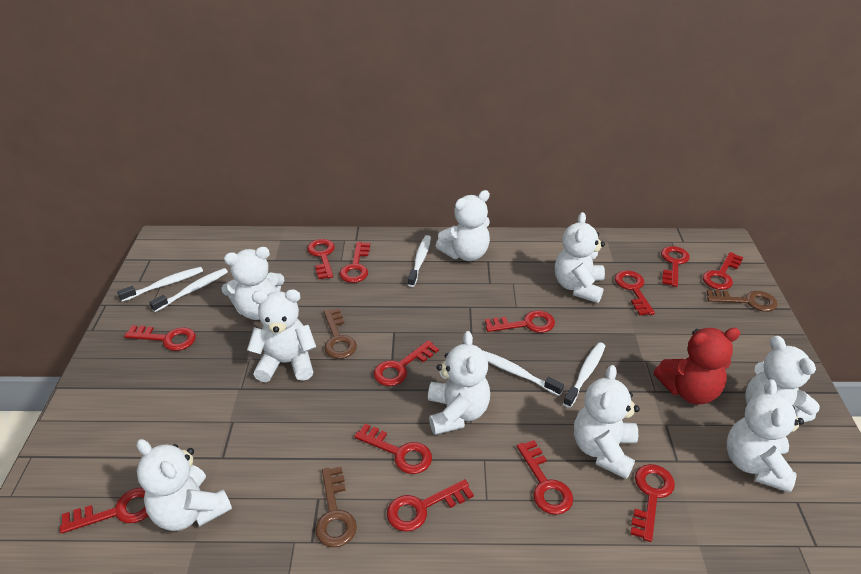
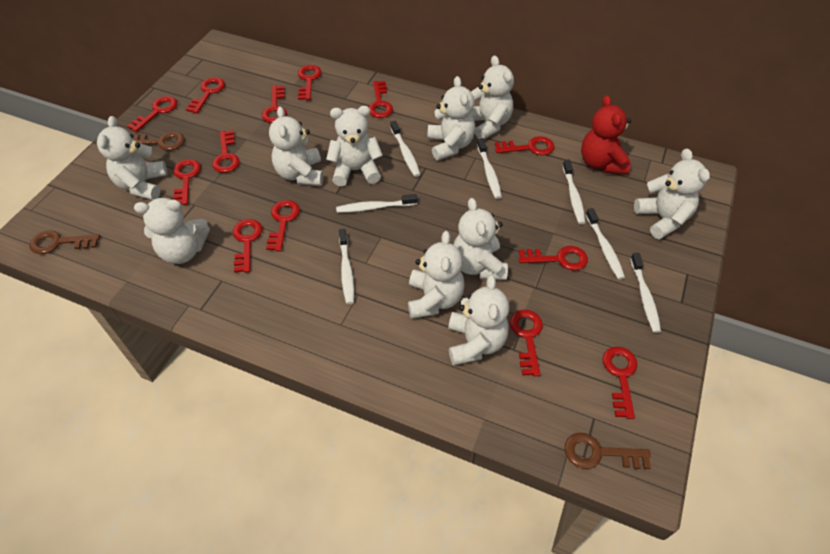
white teddy bear: 9 -> 10
white toothbrush: 5 -> 7

